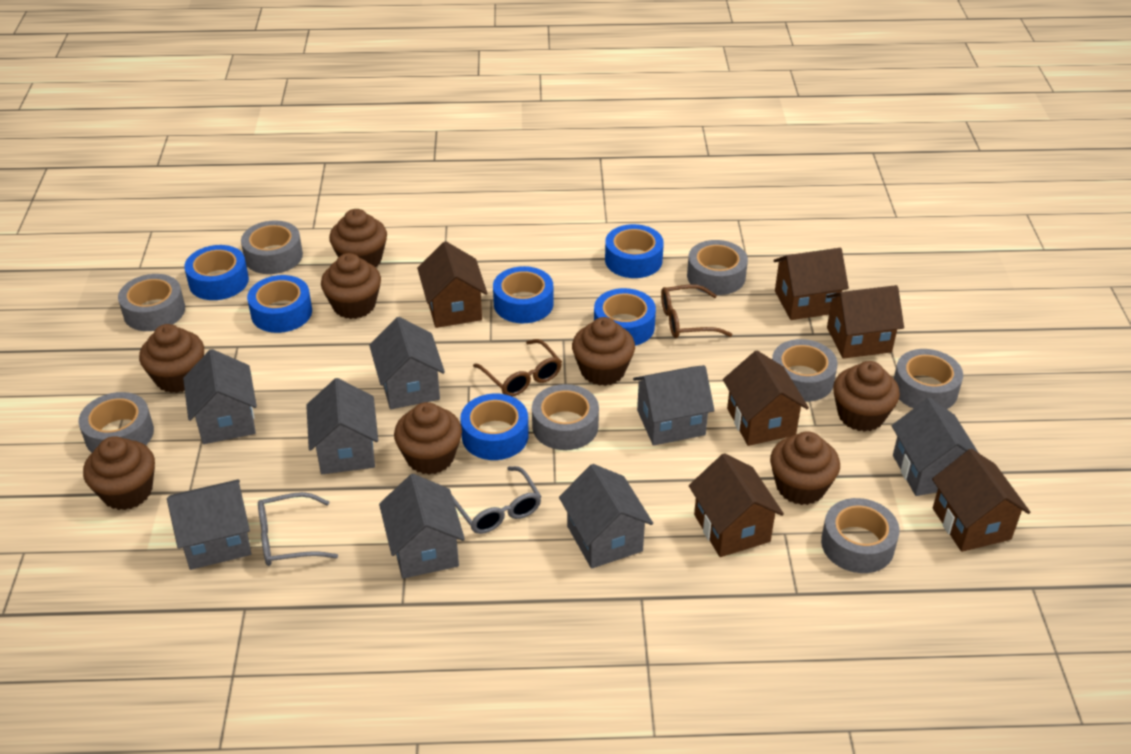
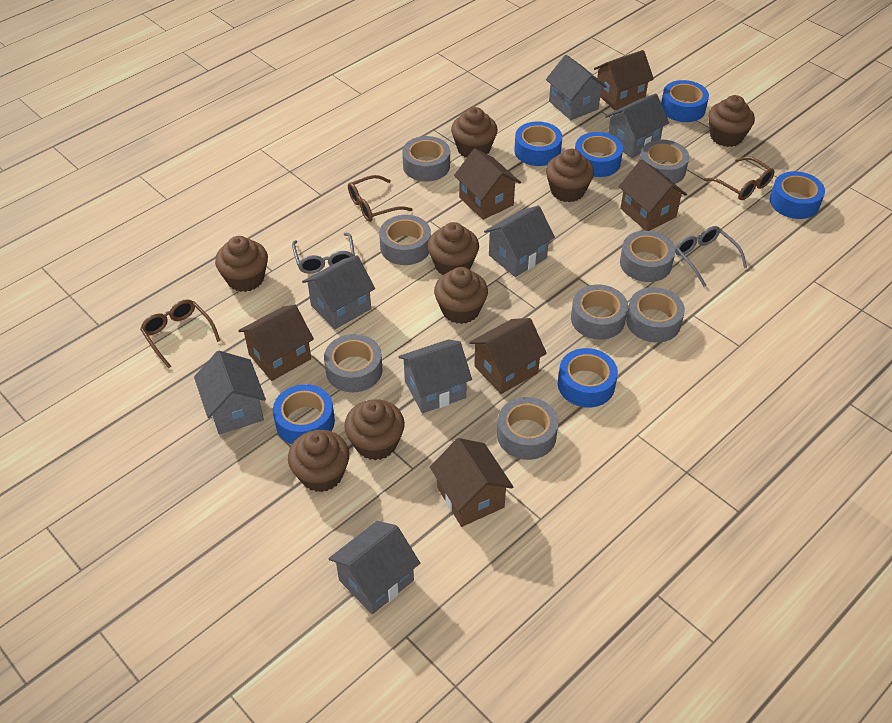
brown glasses: 2 -> 3
grey house: 8 -> 7

